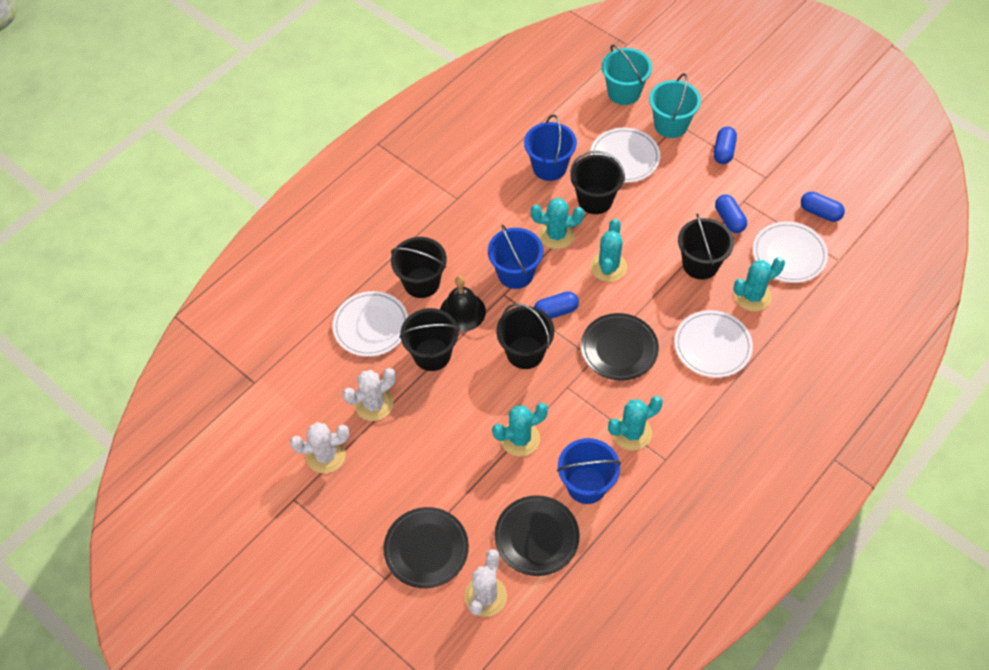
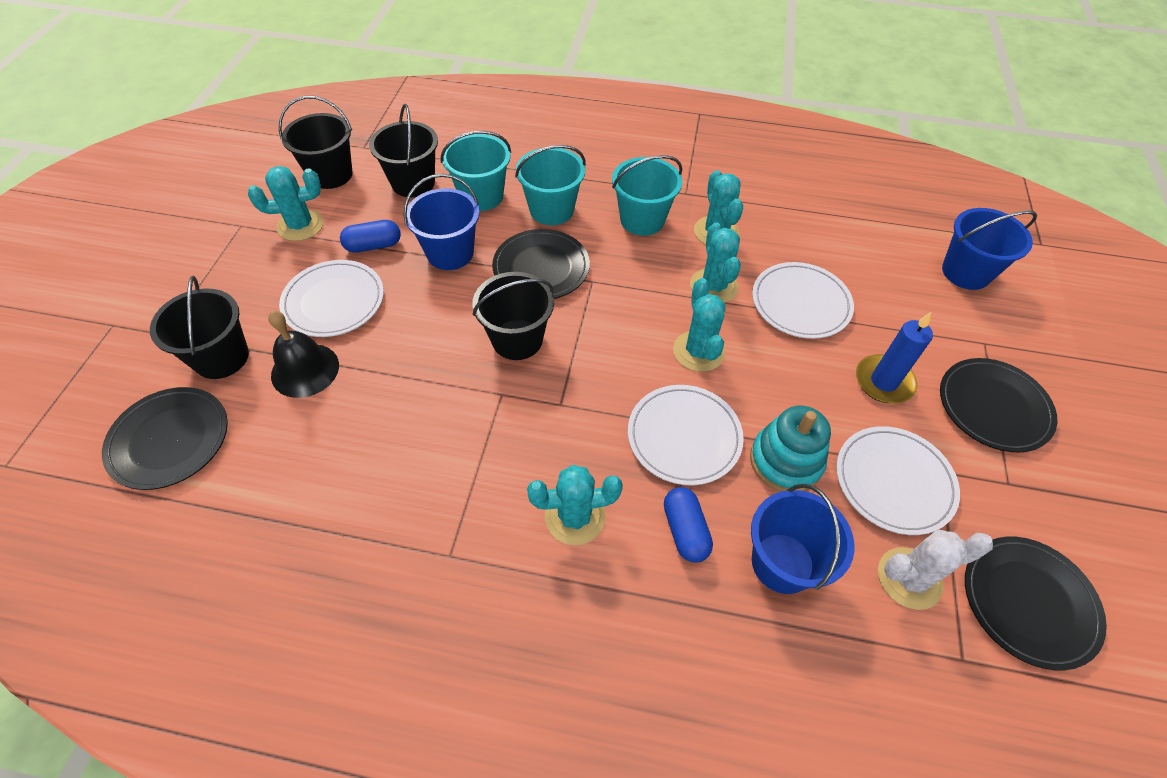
black bucket: 5 -> 4
black plate: 3 -> 4
blue candle: 0 -> 1
blue capsule: 4 -> 2
turquoise bucket: 2 -> 3
turquoise stacking toy: 0 -> 1
white cactus: 3 -> 1

